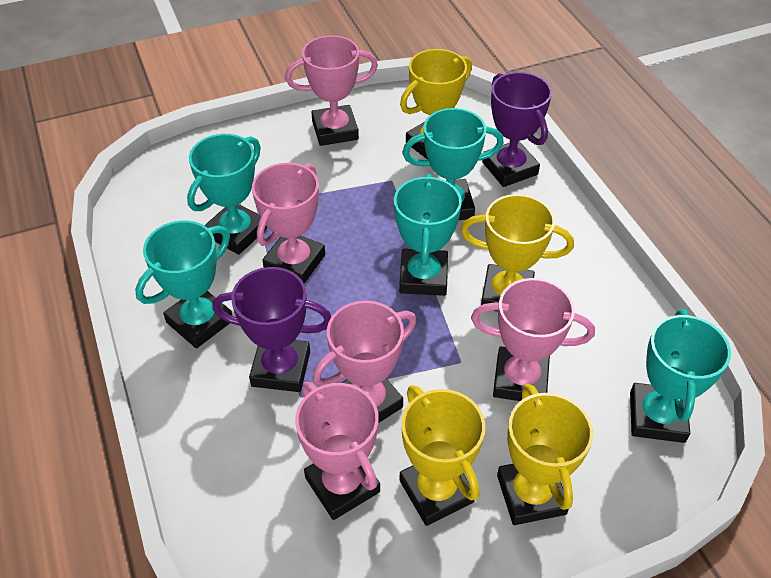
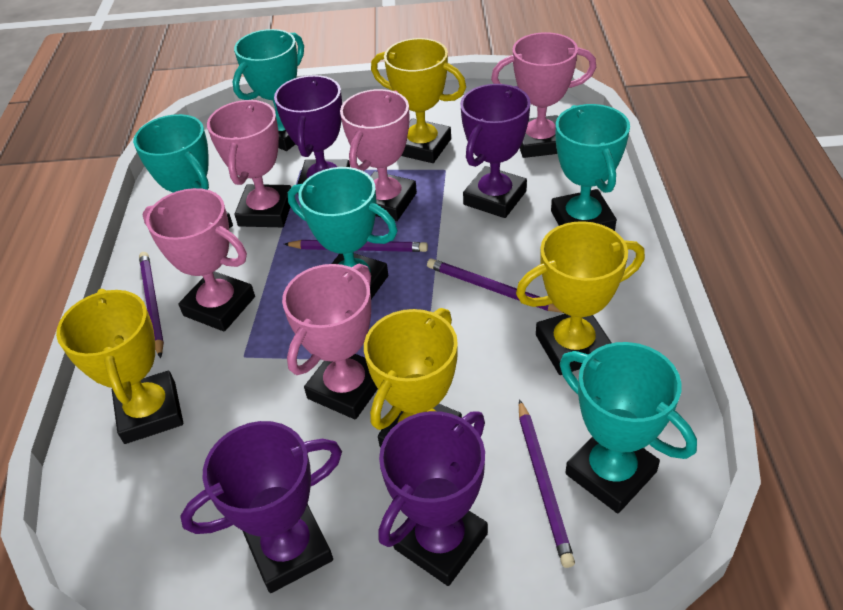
purple pencil: 0 -> 4
purple trophy: 2 -> 4

